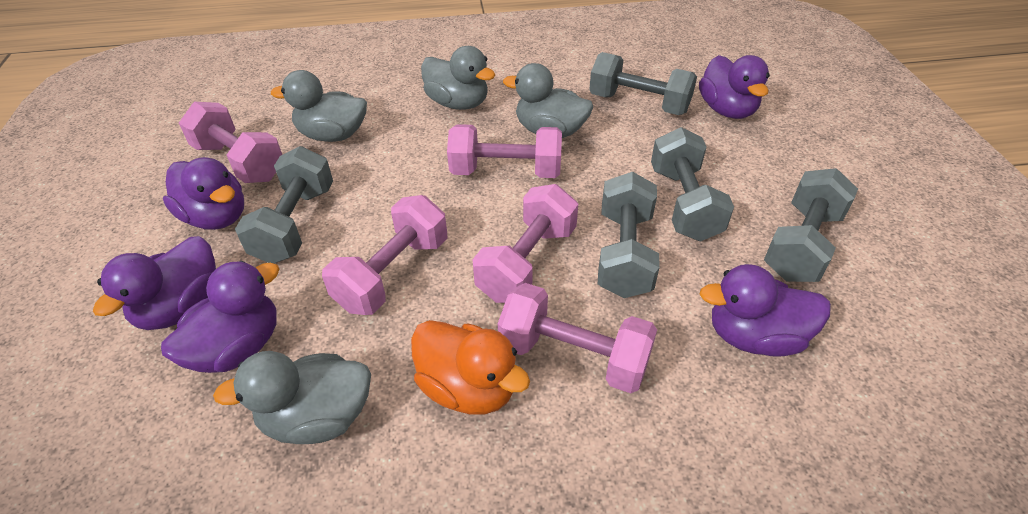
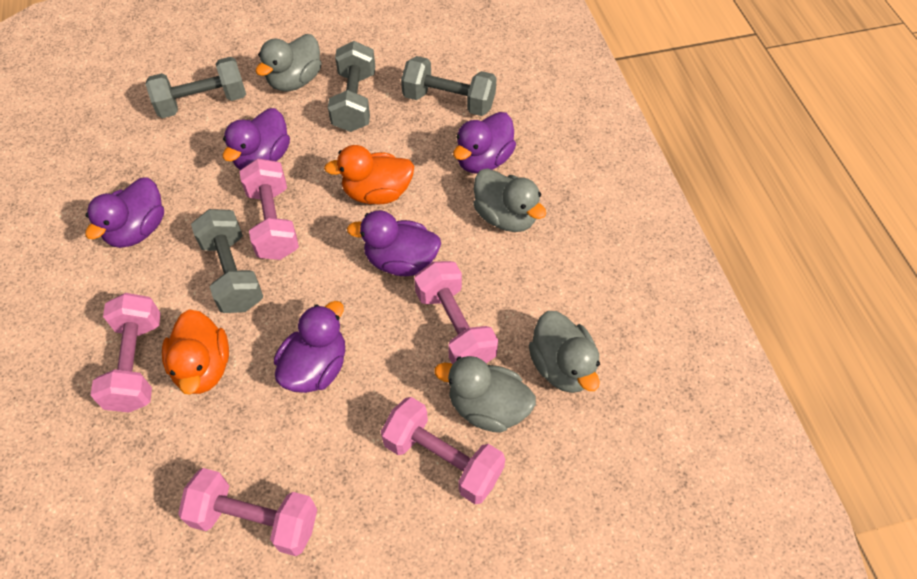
grey dumbbell: 5 -> 4
orange duck: 1 -> 2

